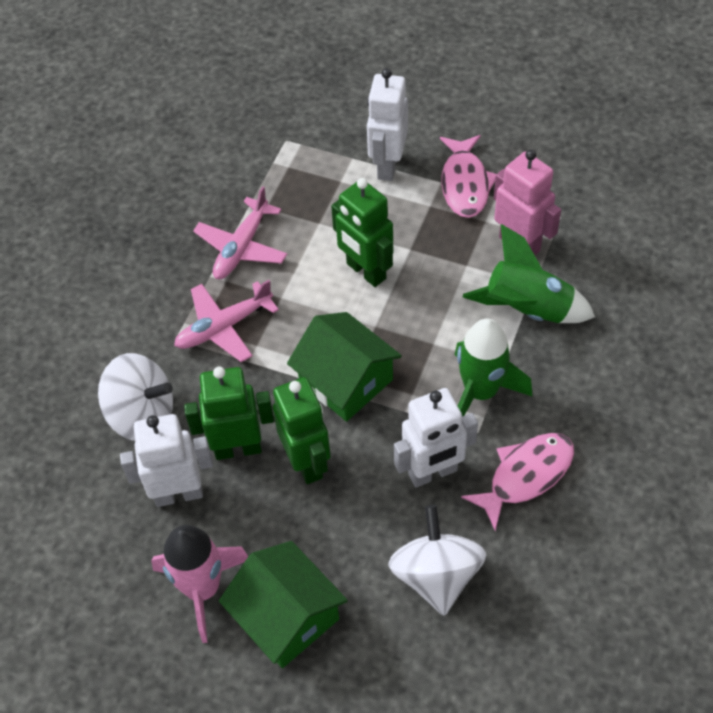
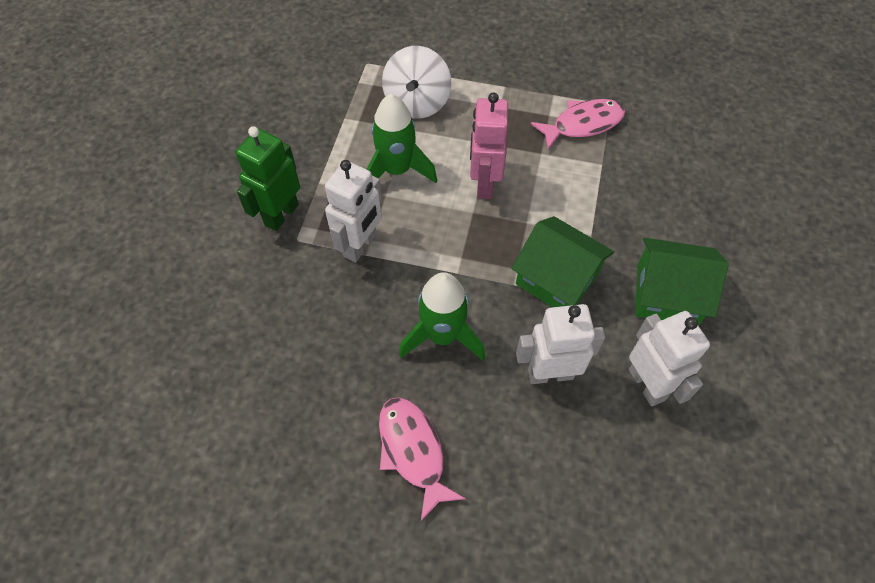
green robot: 3 -> 1
pink plane: 2 -> 0
pink rocket: 1 -> 0
white spinning top: 2 -> 1

